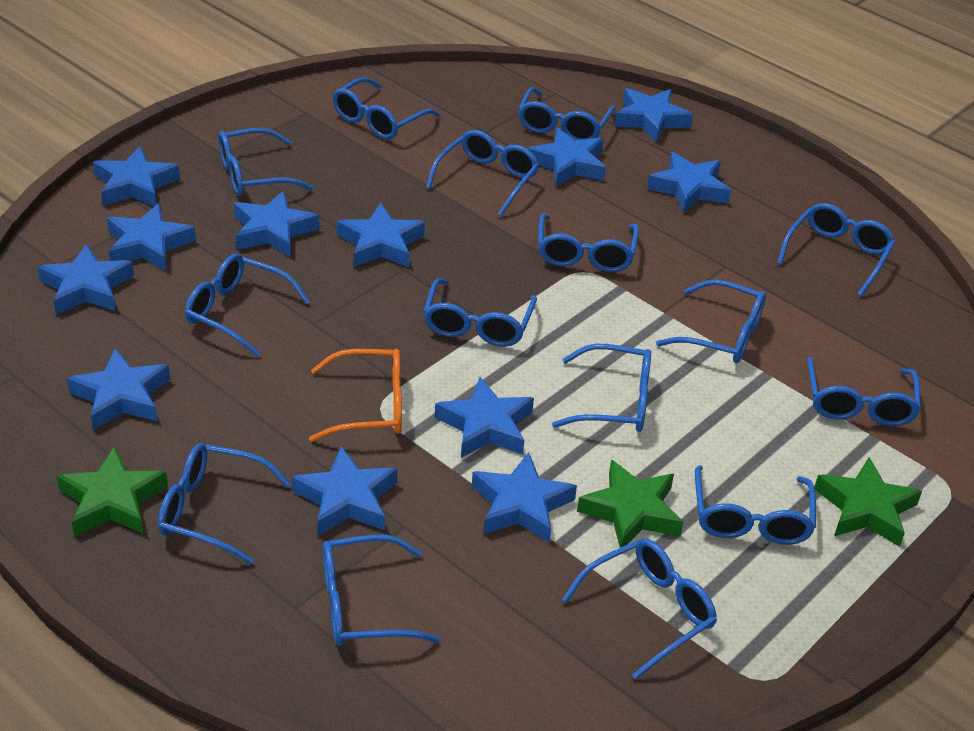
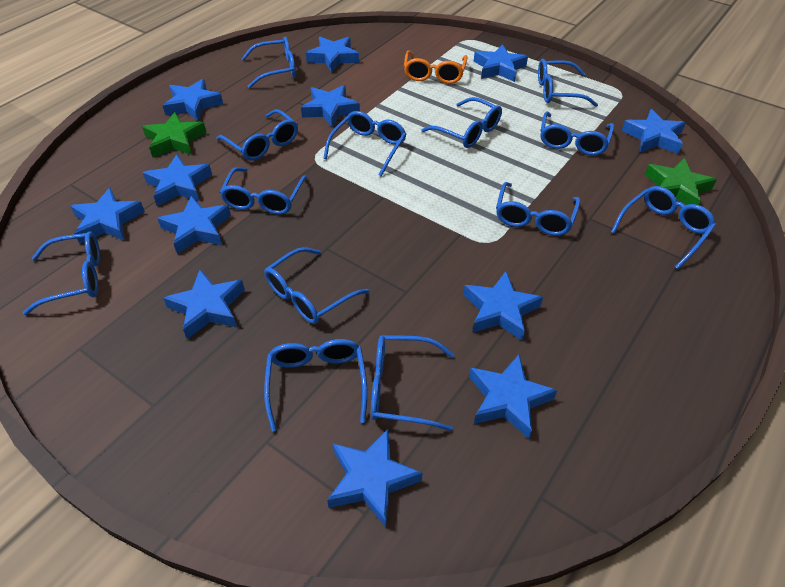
blue glasses: 15 -> 13
green star: 3 -> 2

